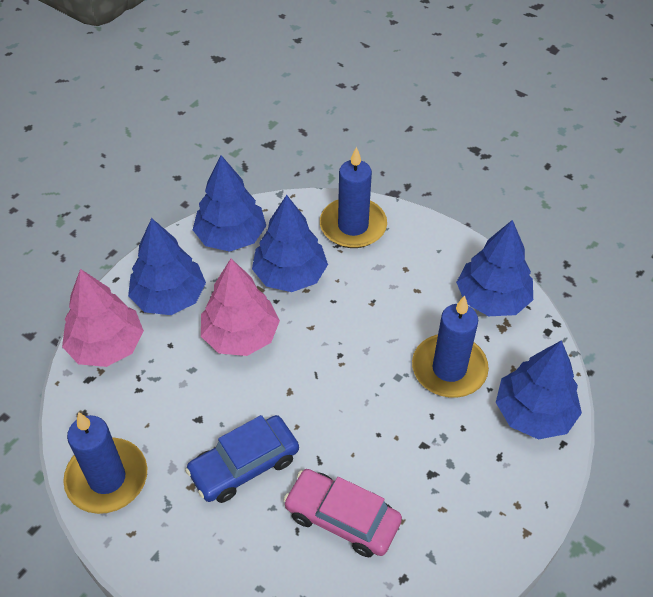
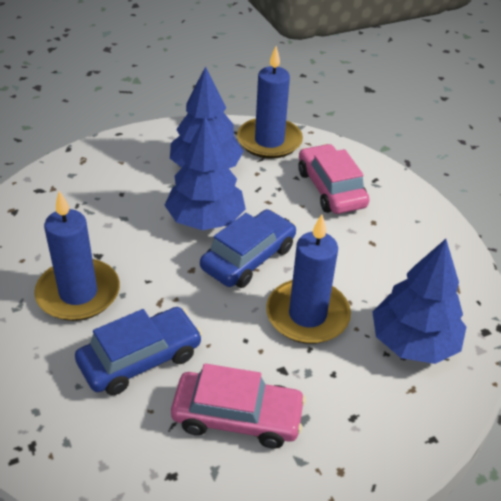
blue car: 1 -> 2
blue tree: 5 -> 3
pink car: 1 -> 2
pink tree: 2 -> 0

